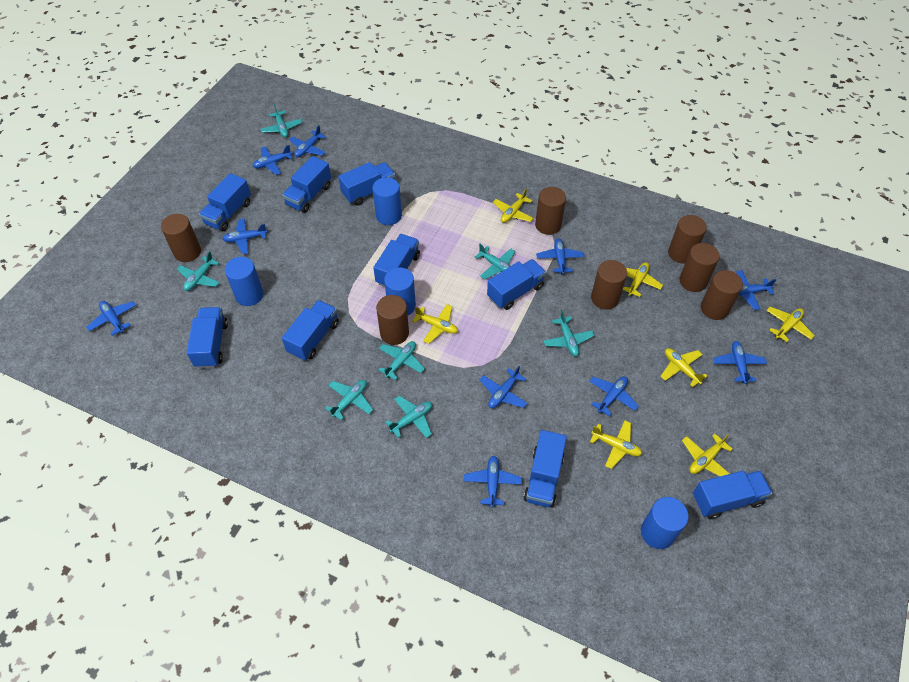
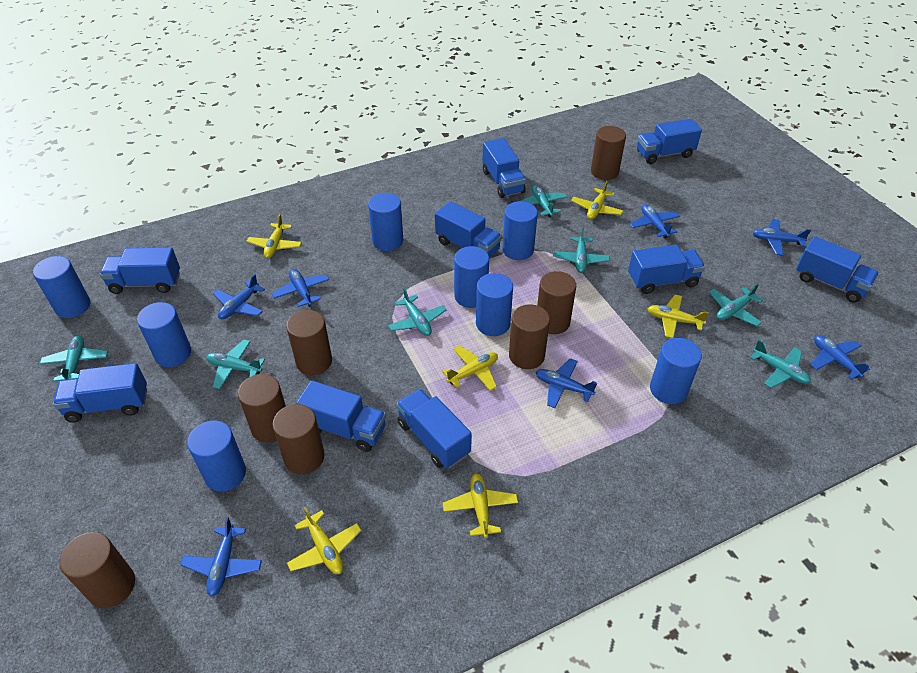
blue cylinder: 4 -> 8
blue plane: 10 -> 7
yellow plane: 7 -> 6

